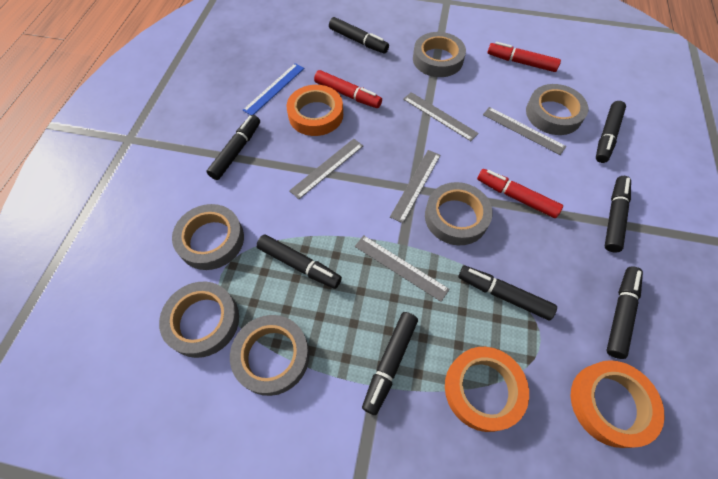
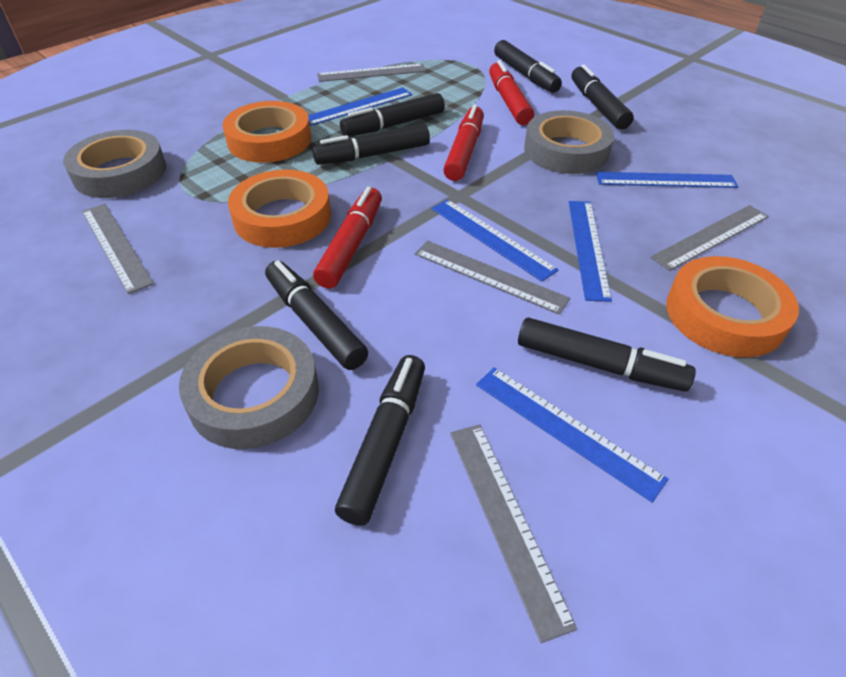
black marker: 8 -> 7
blue ruler: 1 -> 5
grey tape: 6 -> 3

